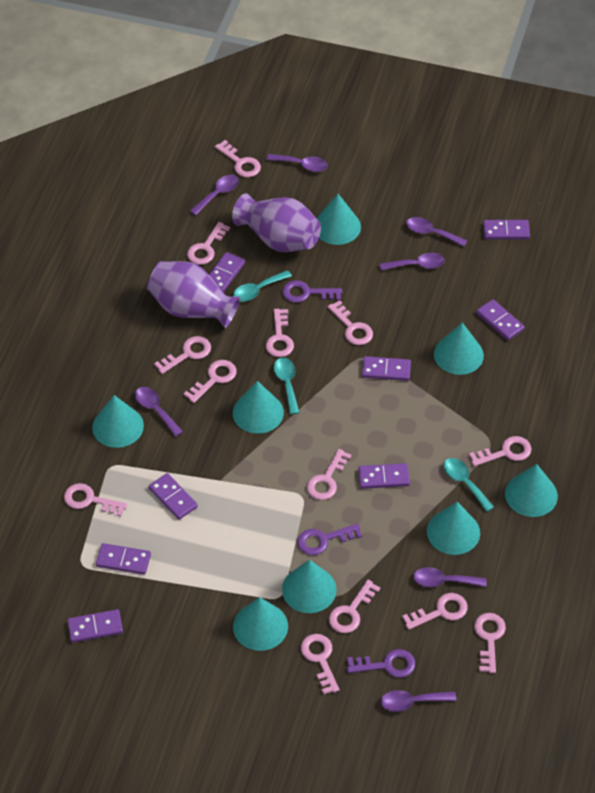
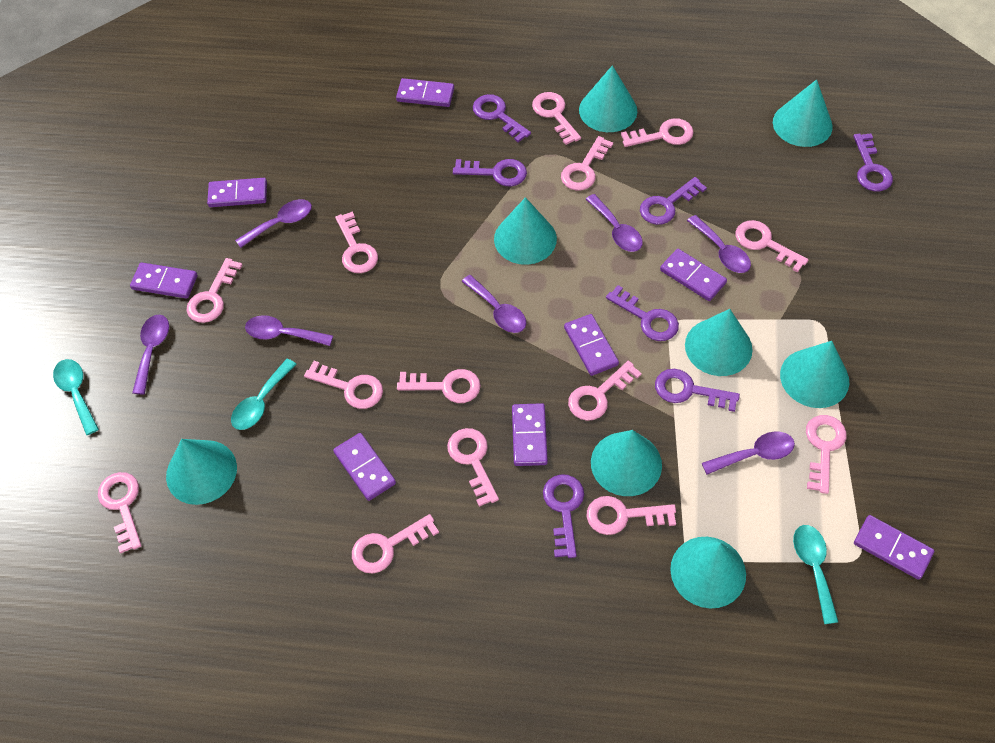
pink key: 13 -> 14
purple key: 3 -> 7
purple vase: 2 -> 0

